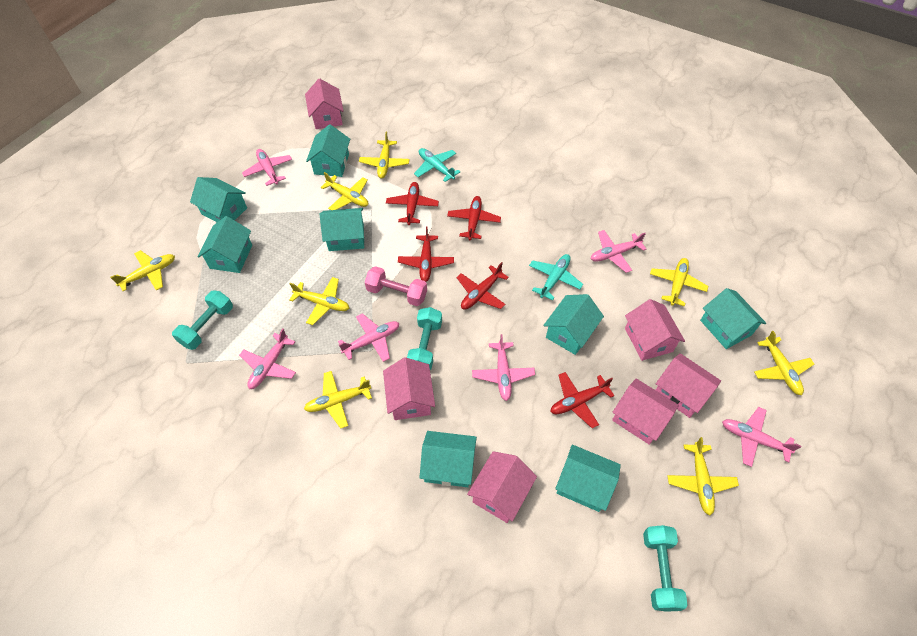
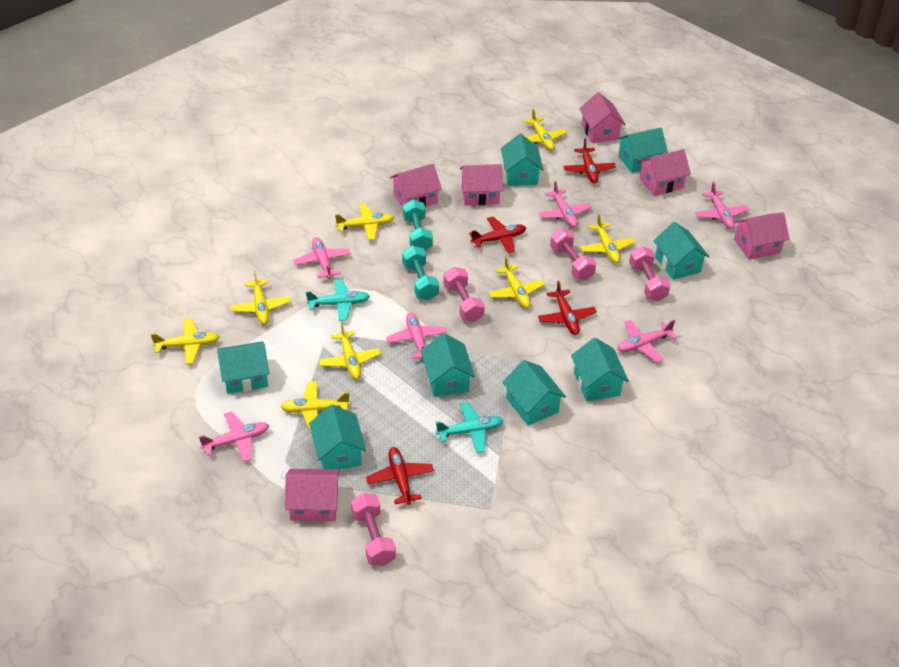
pink dumbbell: 1 -> 4
red plane: 5 -> 4
turquoise dumbbell: 3 -> 2

